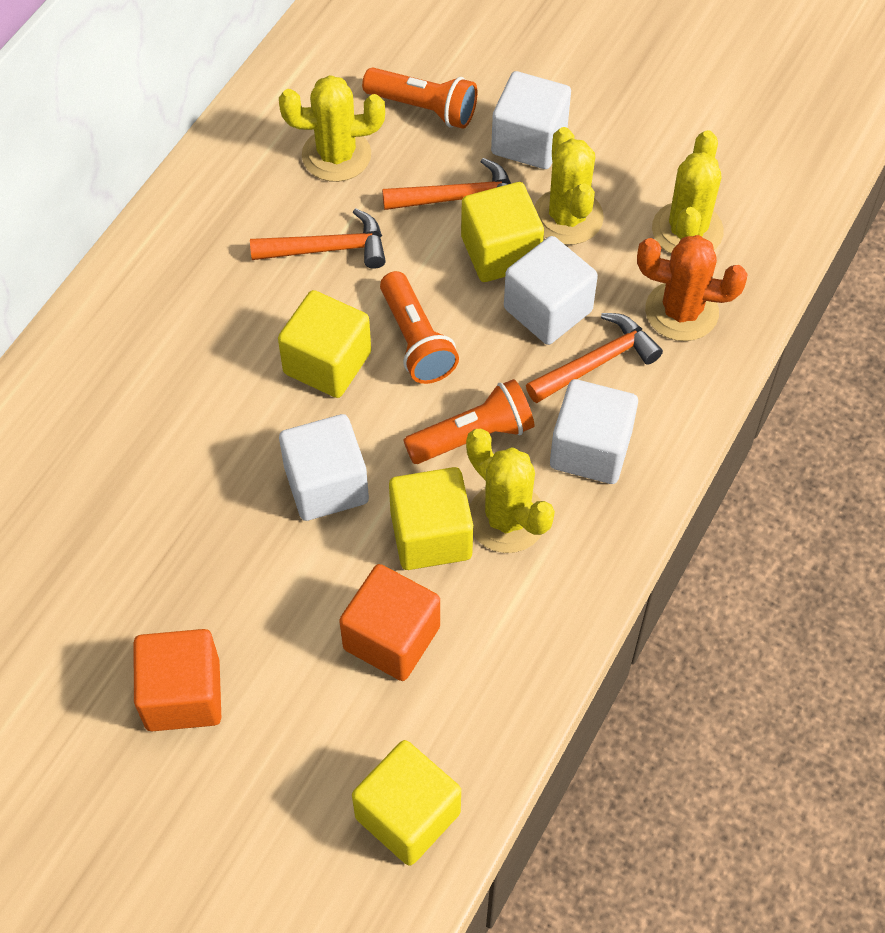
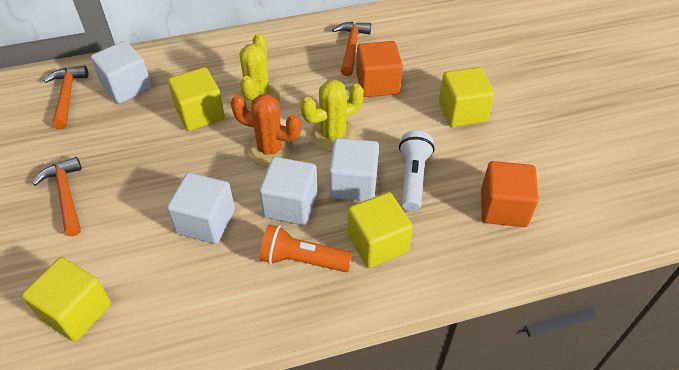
orange flashlight: 3 -> 1
white flashlight: 0 -> 1
yellow cactus: 4 -> 2

